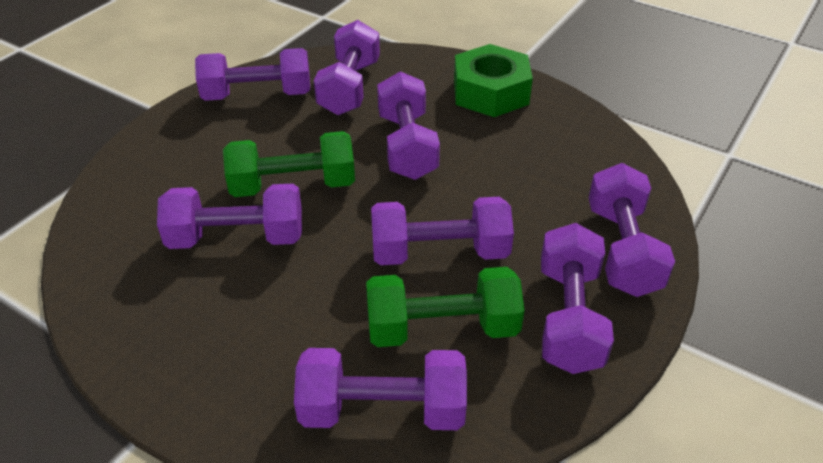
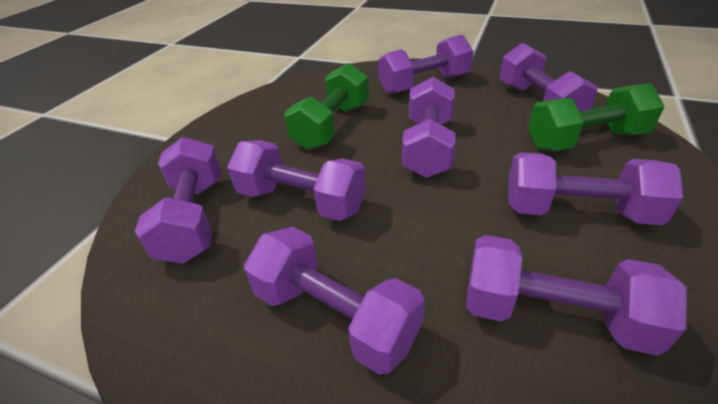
green nut: 1 -> 0

